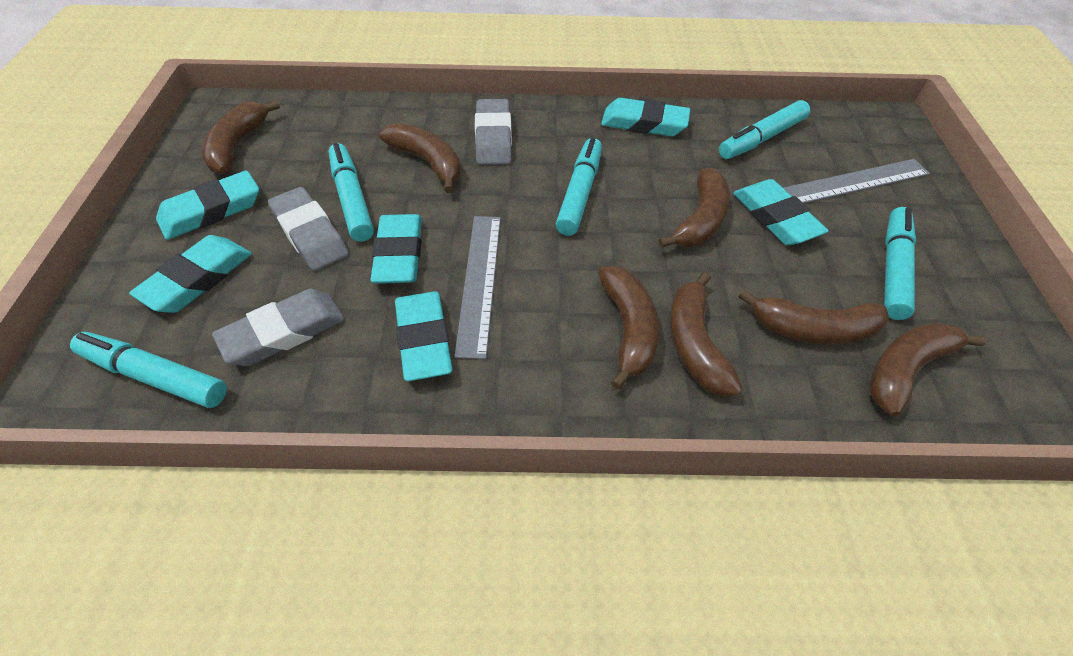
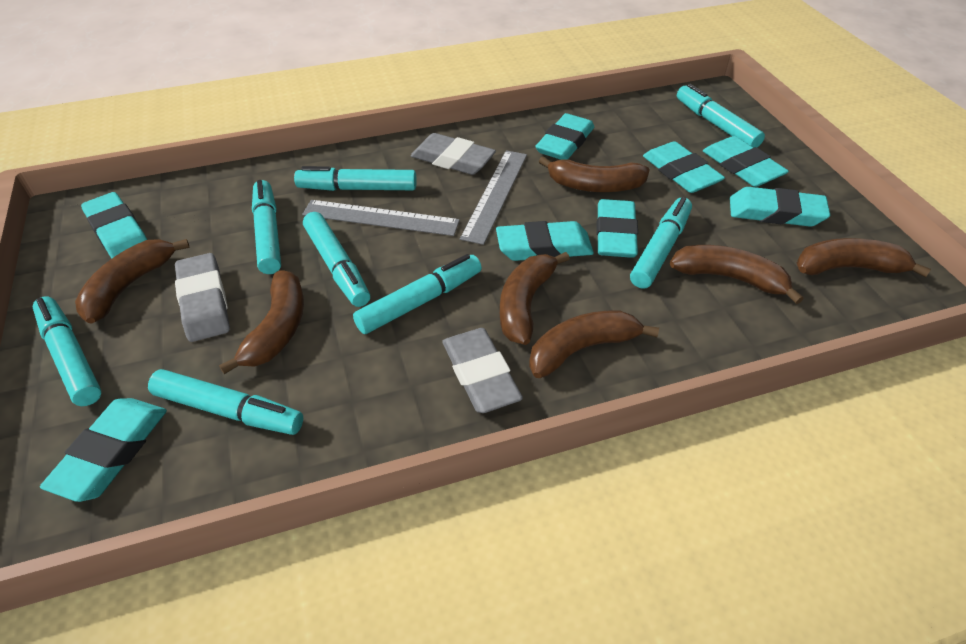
turquoise eraser: 6 -> 8
turquoise marker: 5 -> 8

